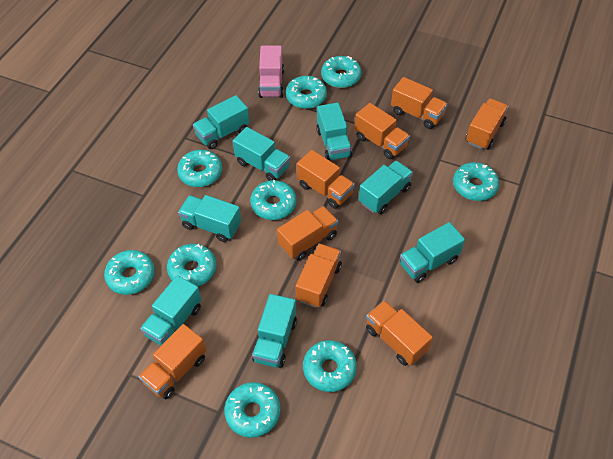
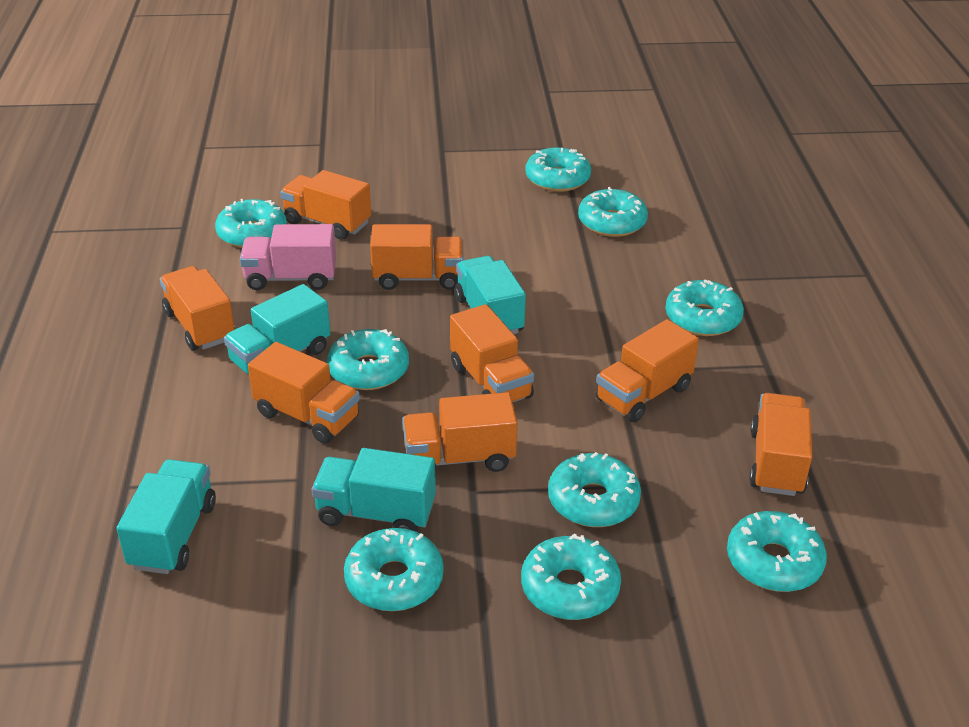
turquoise truck: 8 -> 4

